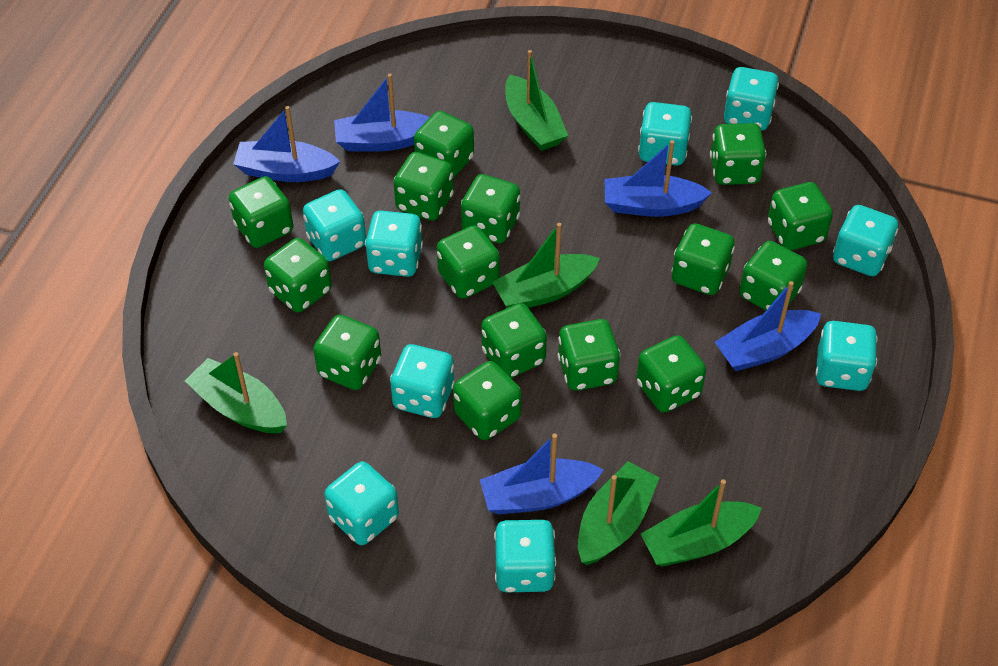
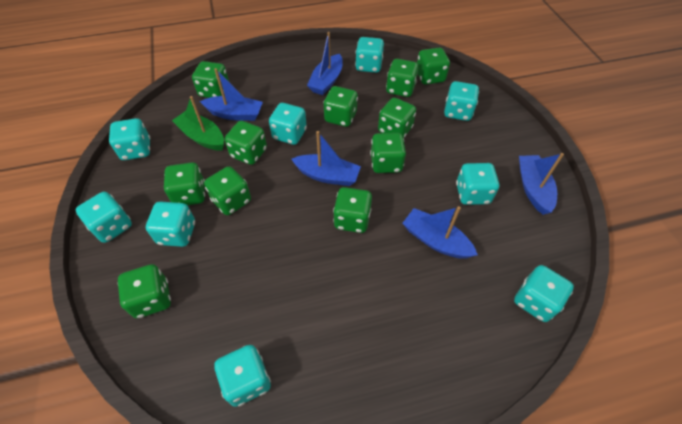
green boat: 5 -> 1
green dice: 15 -> 11

